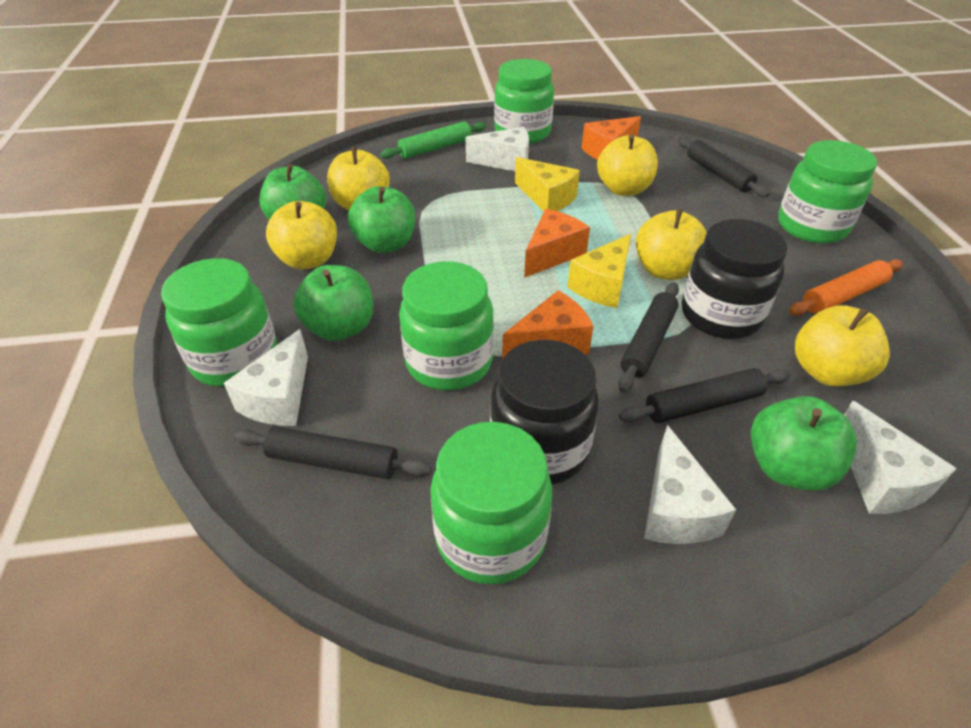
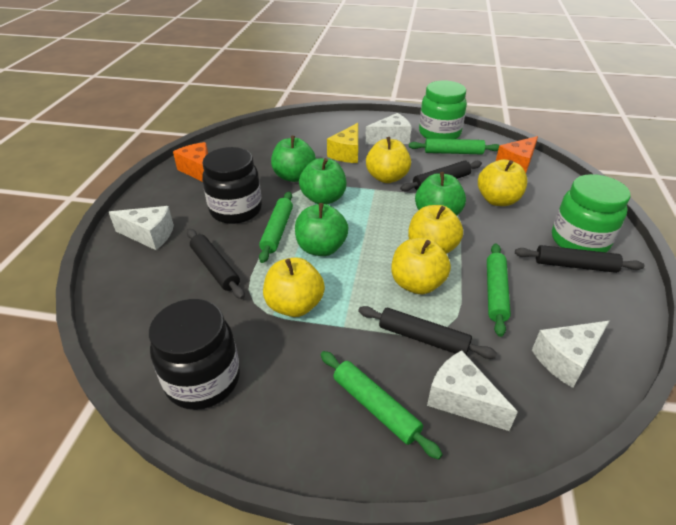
green jar: 5 -> 2
green rolling pin: 1 -> 4
orange cheese: 3 -> 2
orange rolling pin: 1 -> 0
yellow cheese: 2 -> 1

